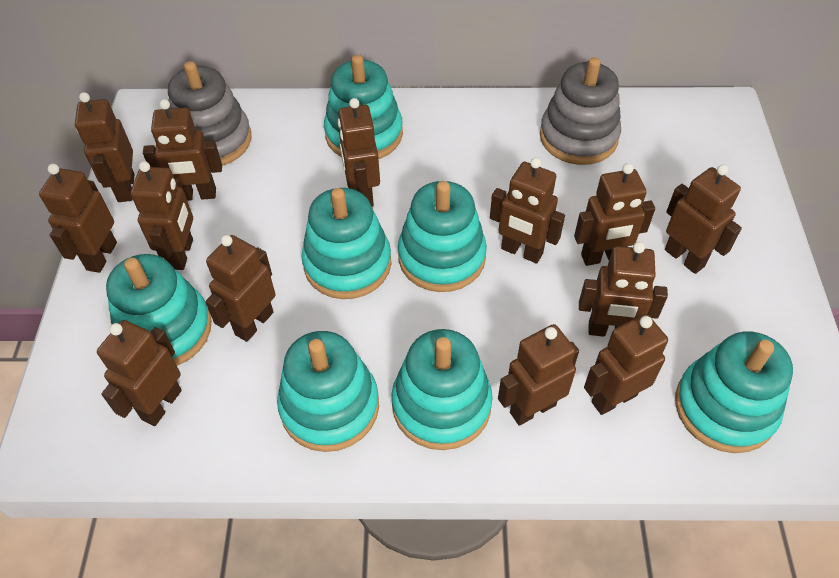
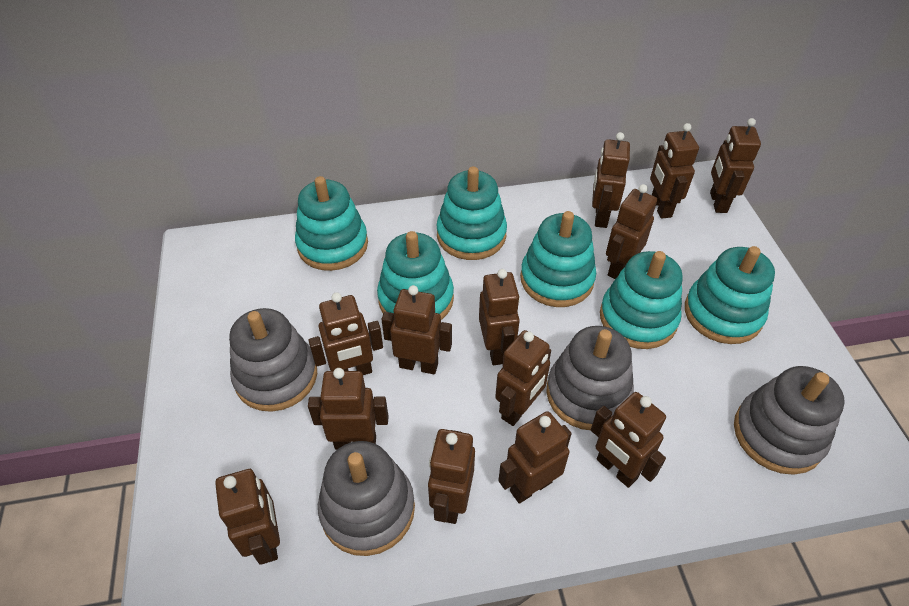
grey stacking toy: 2 -> 4
turquoise stacking toy: 7 -> 6

